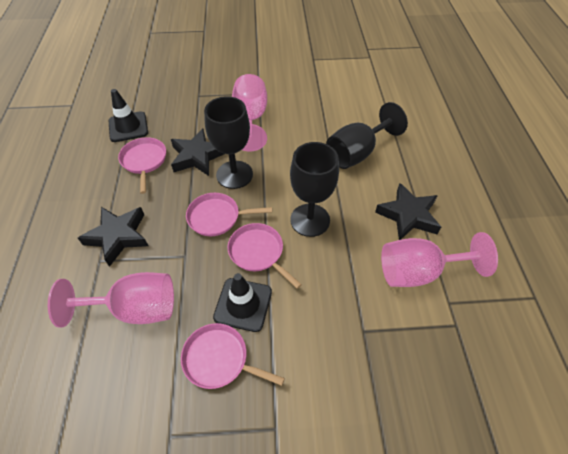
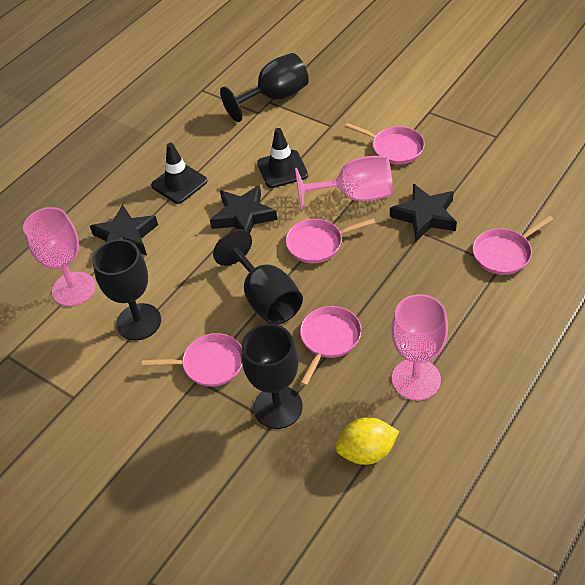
black goblet: 3 -> 4
pink pan: 4 -> 5
yellow lemon: 0 -> 1

